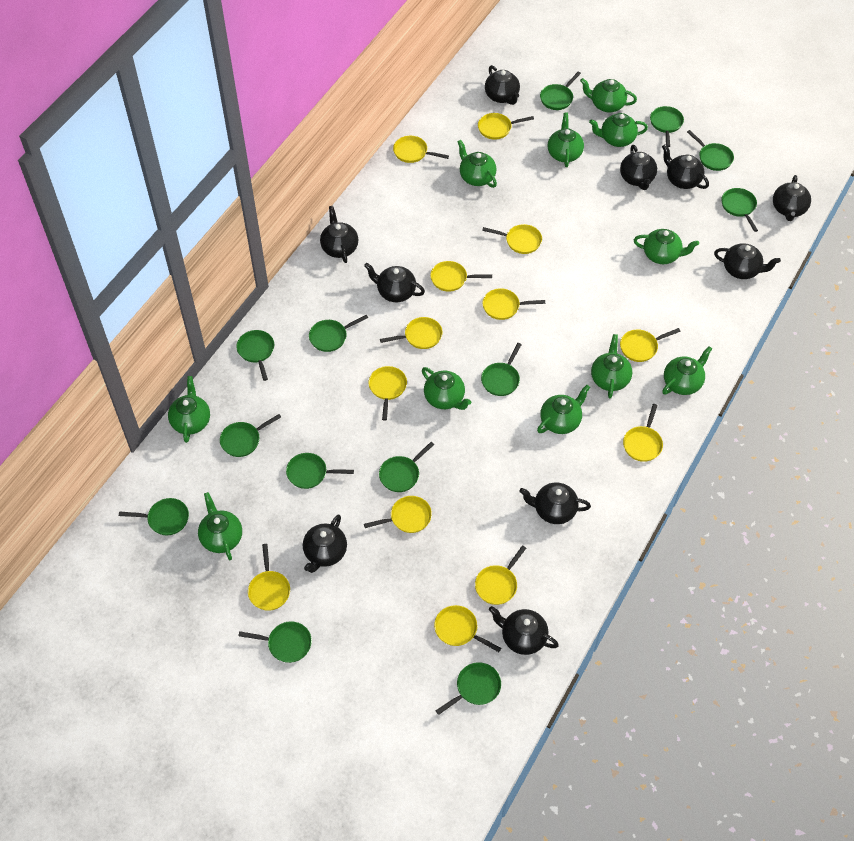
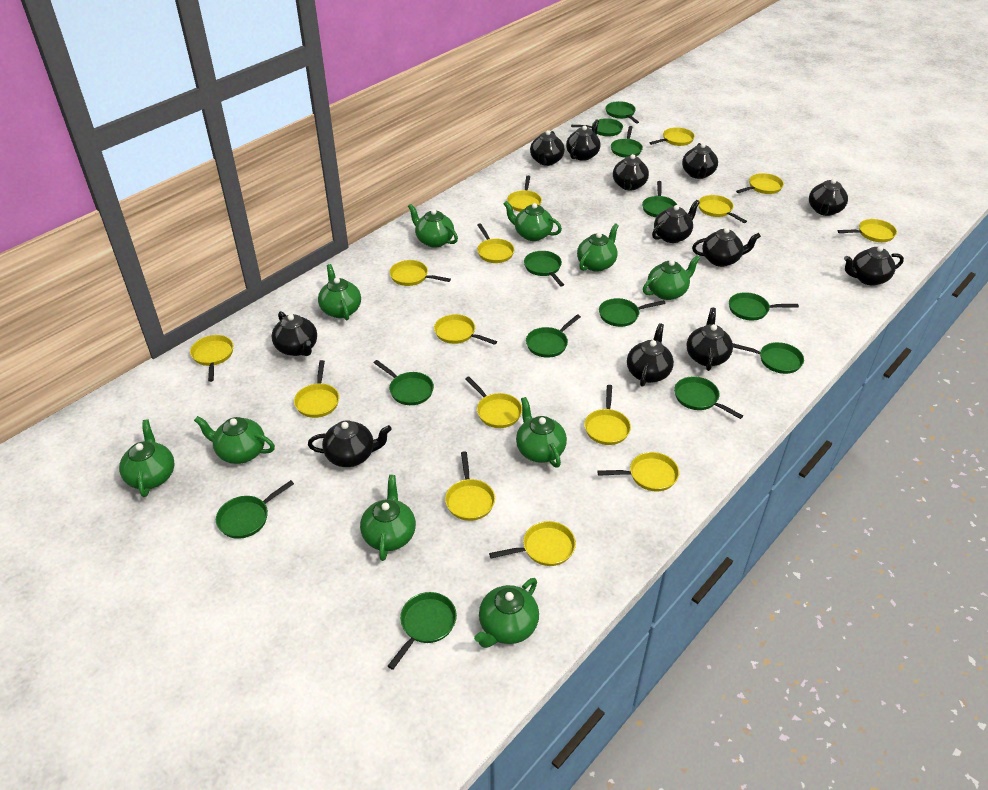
black teapot: 10 -> 12
green teapot: 11 -> 10
yellow pan: 13 -> 15

